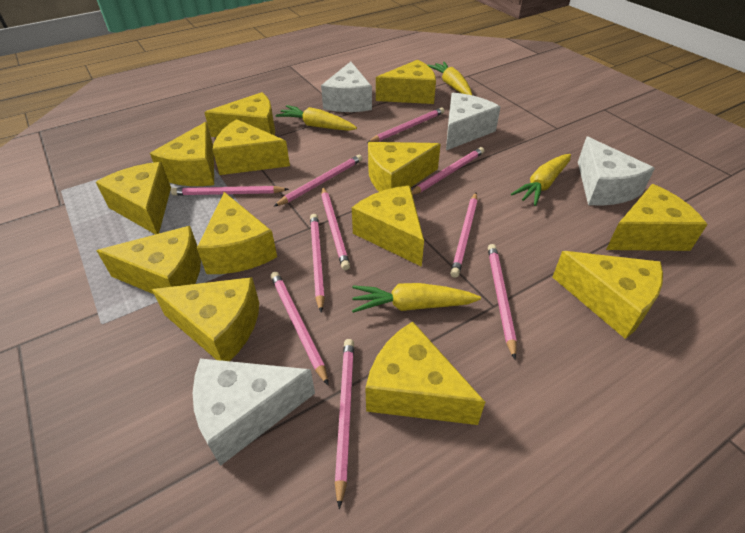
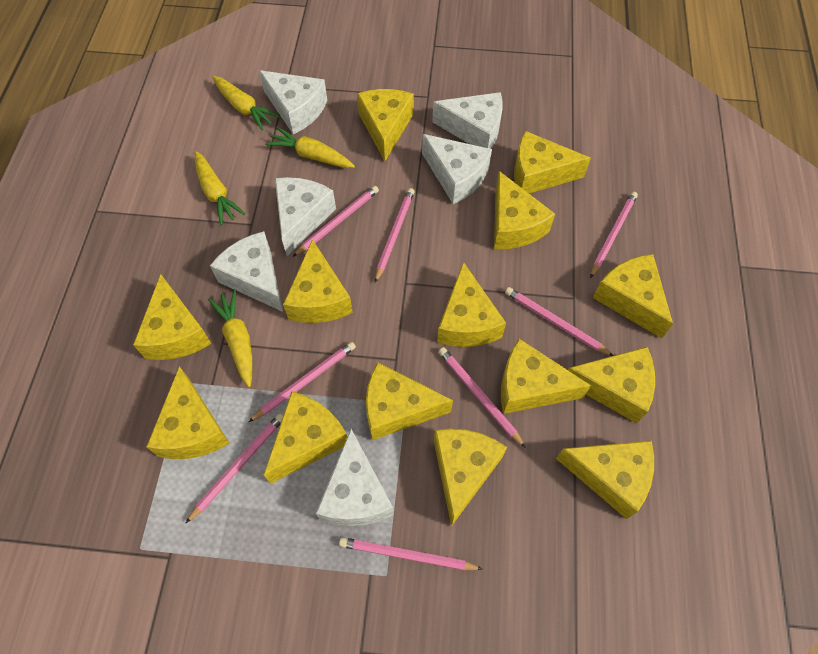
pink pencil: 10 -> 8
white cheese: 4 -> 6
yellow cheese: 13 -> 14

